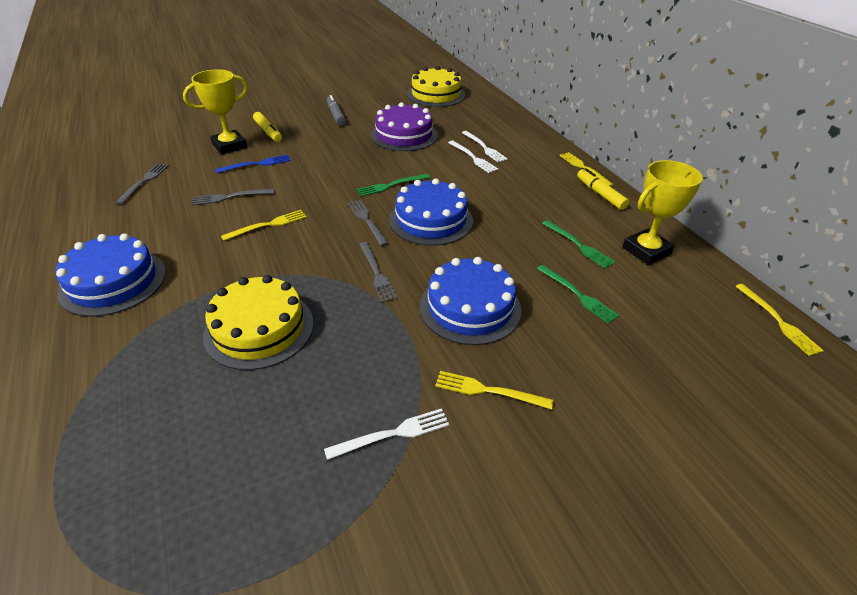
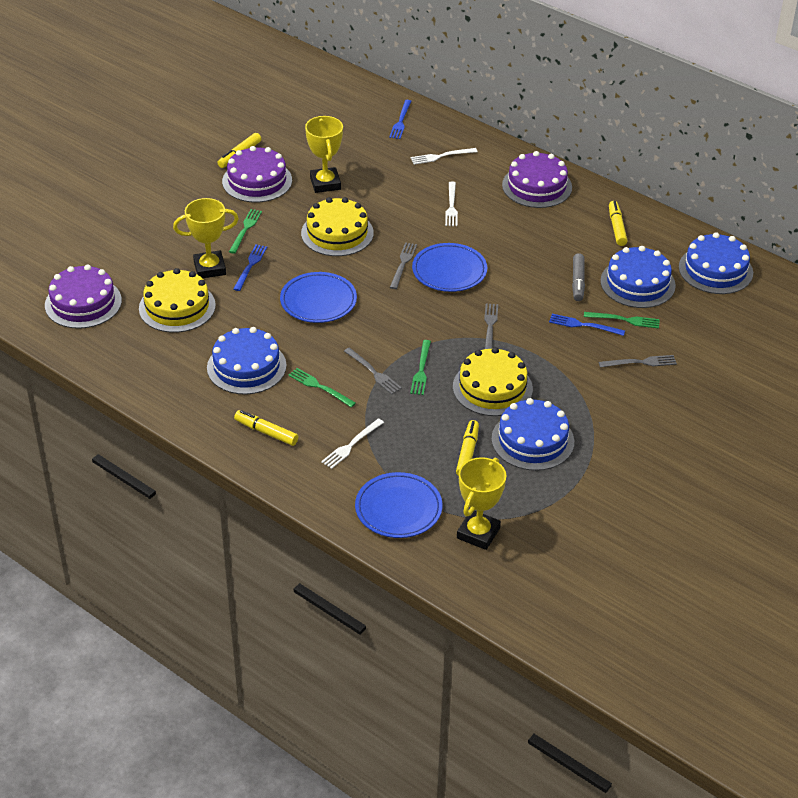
blue cake: 3 -> 4
blue fork: 1 -> 3
blue plate: 0 -> 3
green fork: 3 -> 4
purple cake: 1 -> 3
yellow cake: 2 -> 3
yellow fork: 4 -> 0
yellow marker: 2 -> 4
yellow trophy: 2 -> 3

